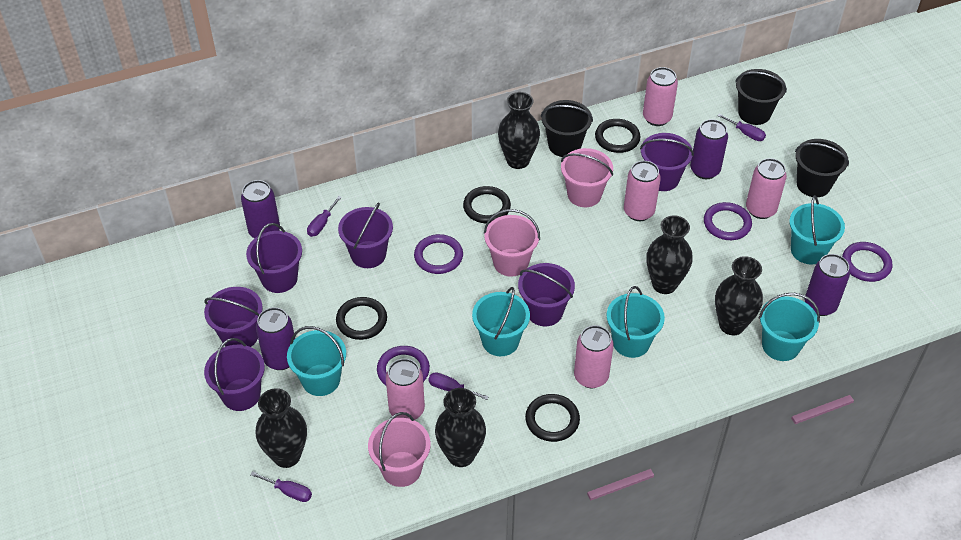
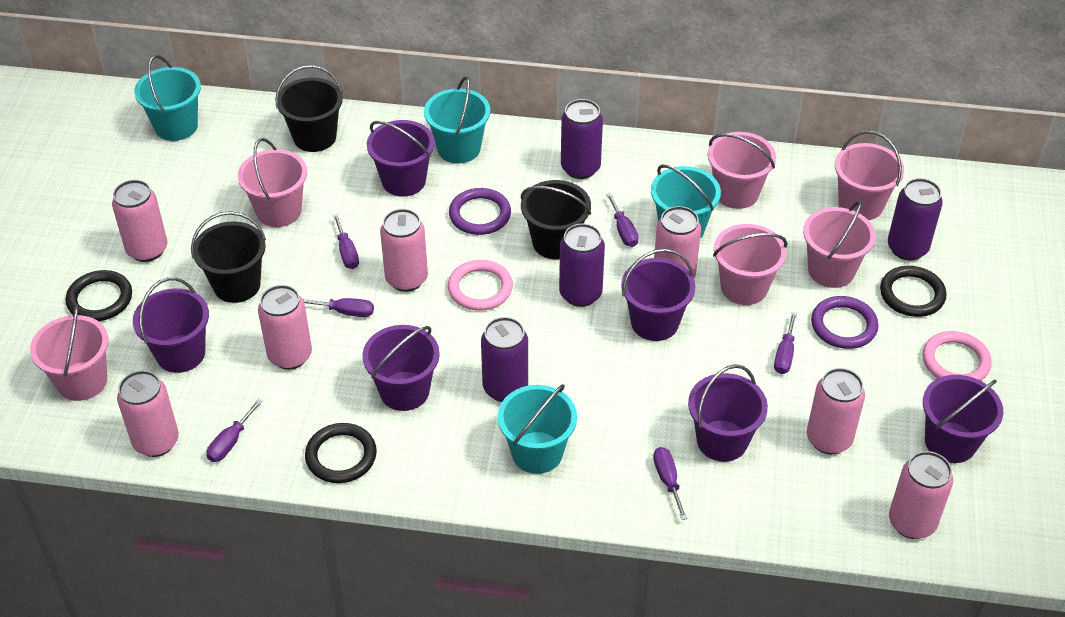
black ring: 4 -> 3
black vase: 5 -> 0
pink bucket: 3 -> 6
pink can: 5 -> 7
pink ring: 0 -> 2
purple ring: 4 -> 2
purple screwdriver: 4 -> 6
turquoise bucket: 5 -> 4

